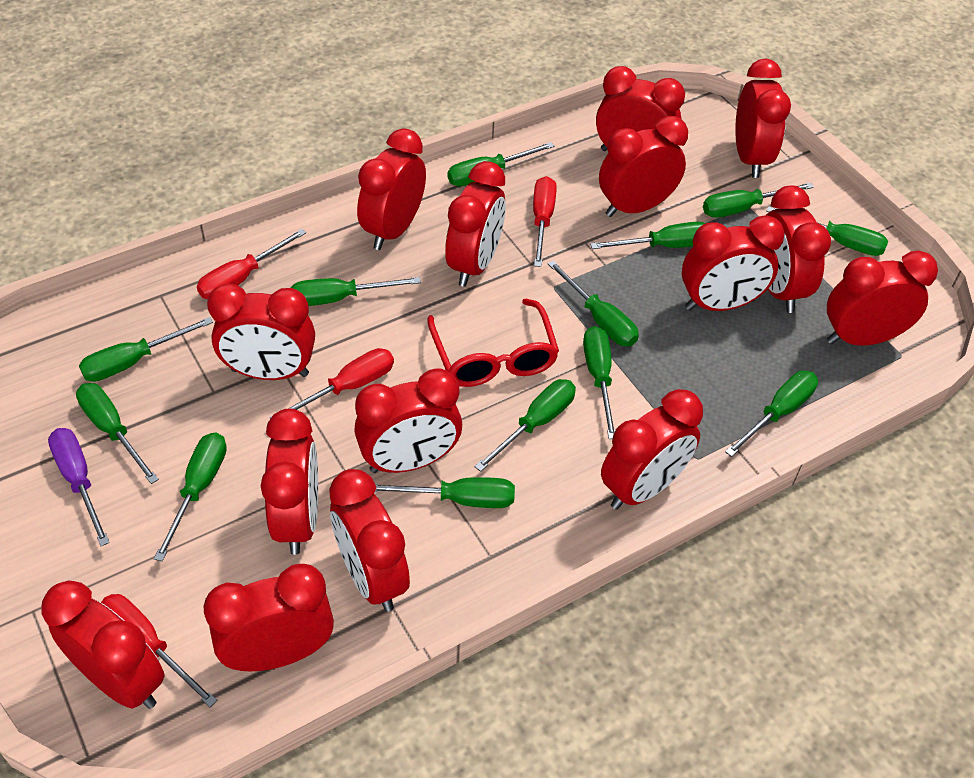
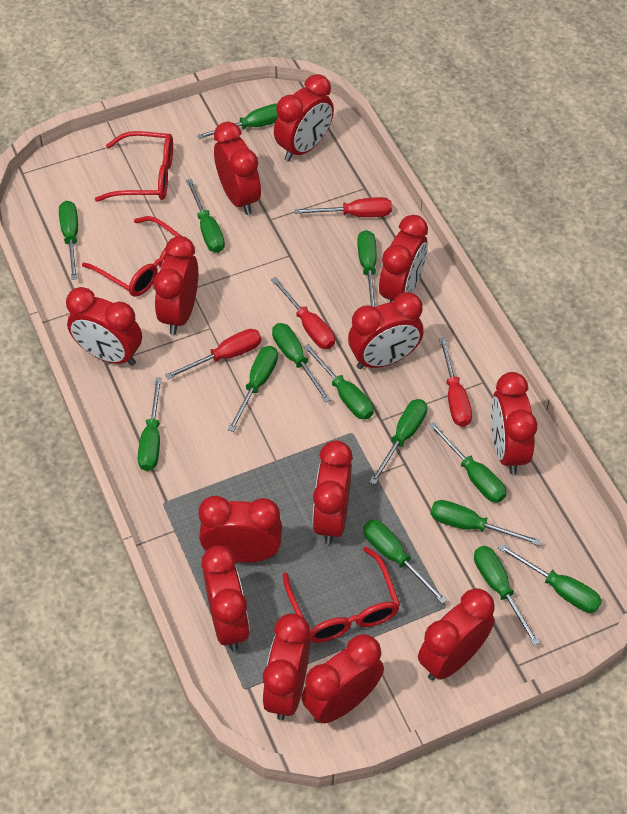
green screwdriver: 13 -> 14
purple screwdriver: 1 -> 0
red clock: 15 -> 13
red glasses: 1 -> 3

